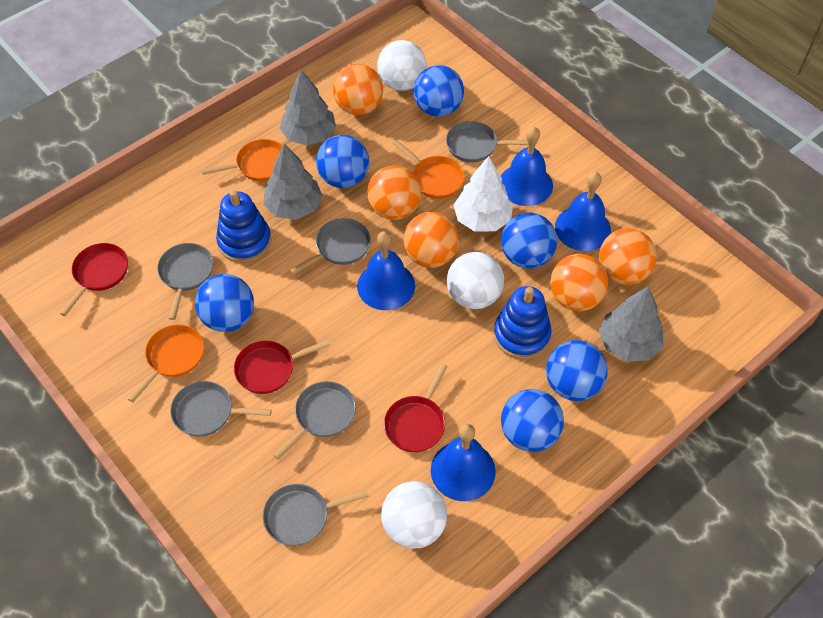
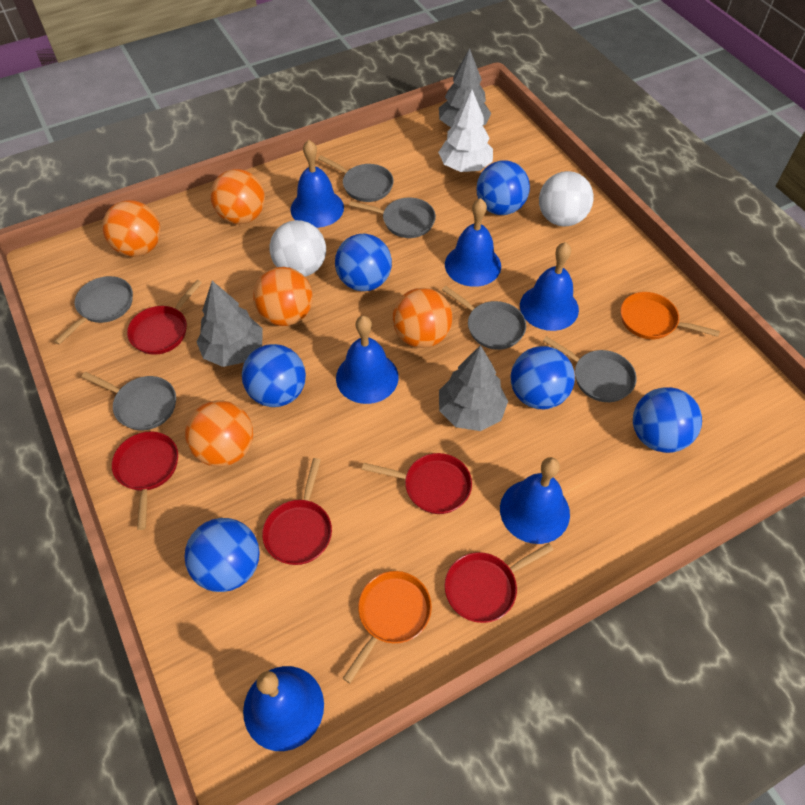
blue bell: 4 -> 6
blue stacking toy: 2 -> 0
orange pan: 3 -> 2
red pan: 3 -> 5
white ball: 3 -> 2

